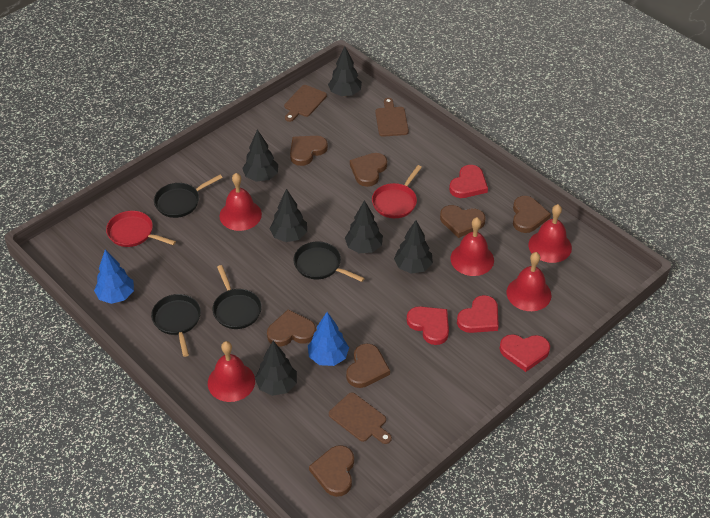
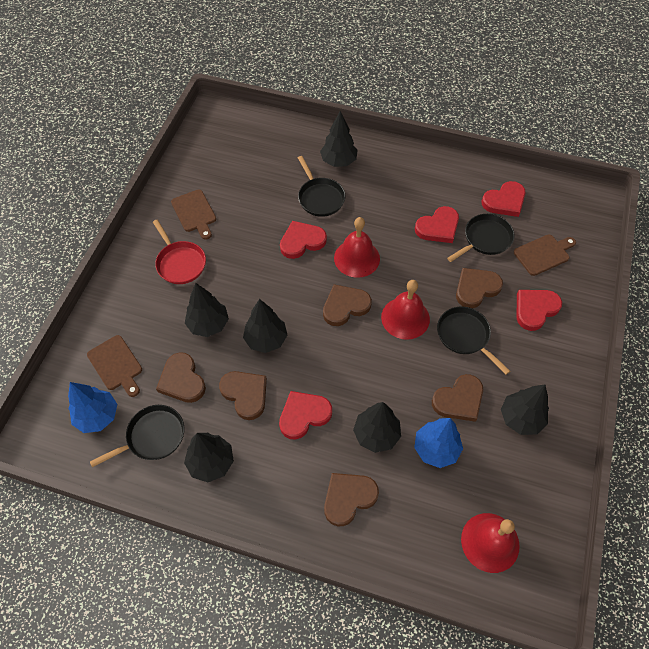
brown heart: 7 -> 6
red bell: 5 -> 3
red heart: 4 -> 5
red pan: 2 -> 1

